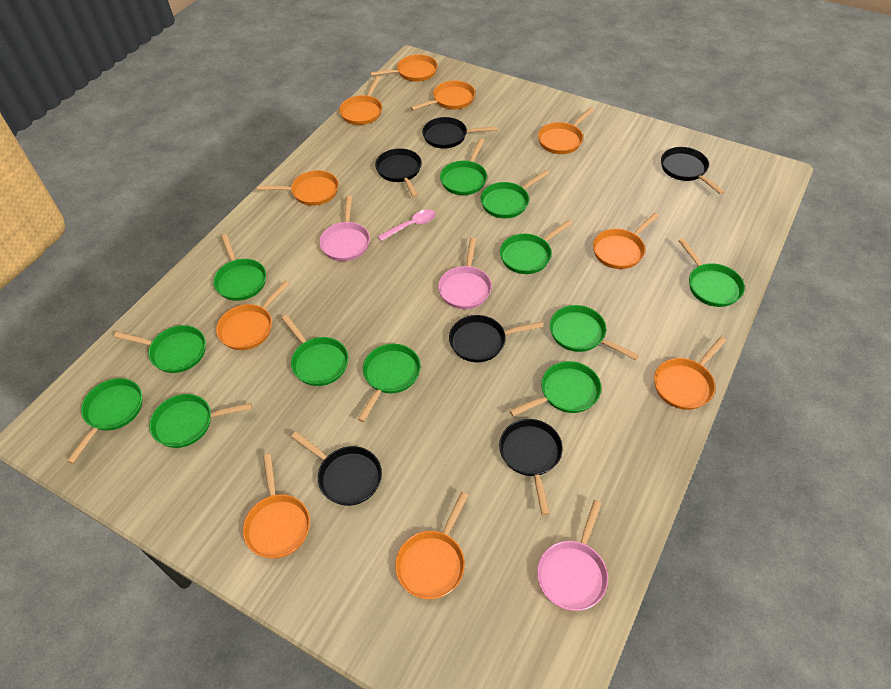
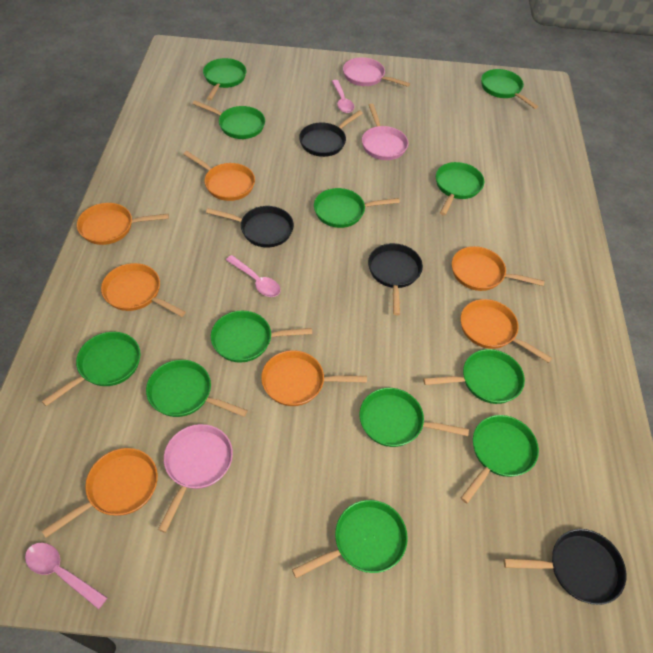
black pan: 6 -> 4
orange pan: 10 -> 7
pink spoon: 1 -> 3

